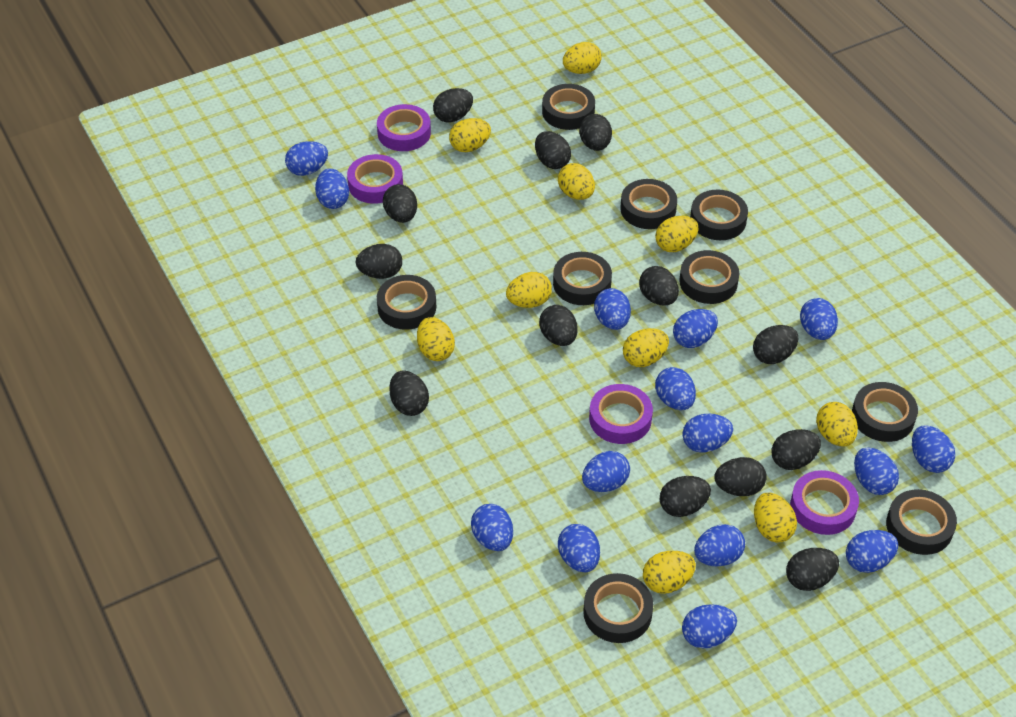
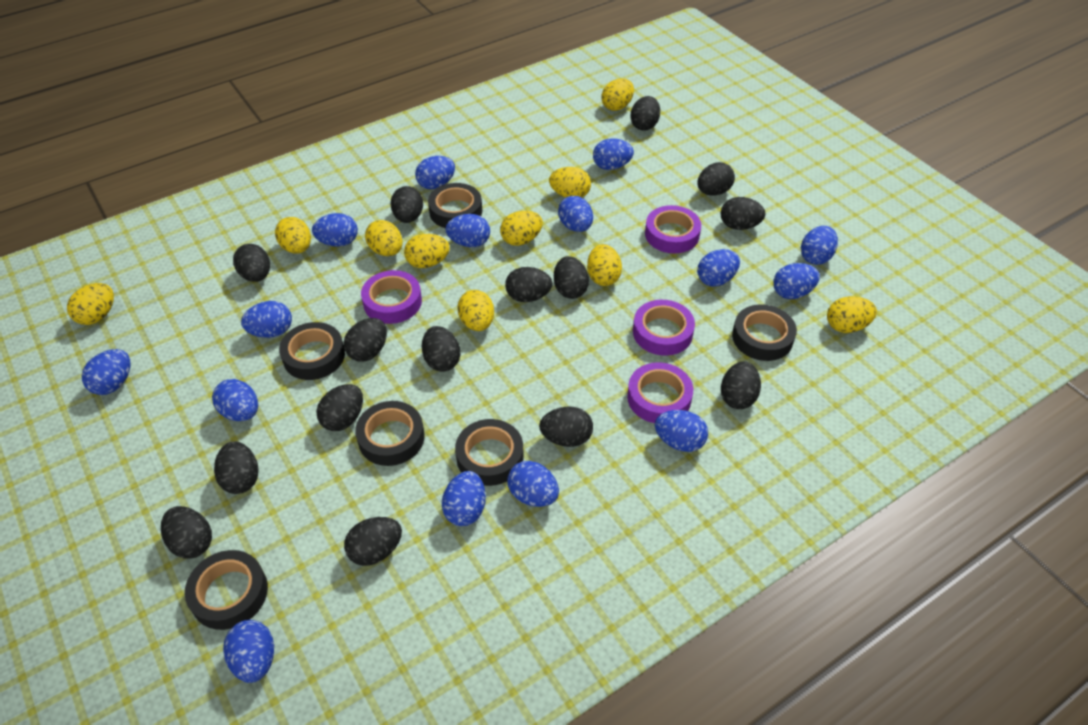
black egg: 13 -> 15
black tape: 9 -> 6

